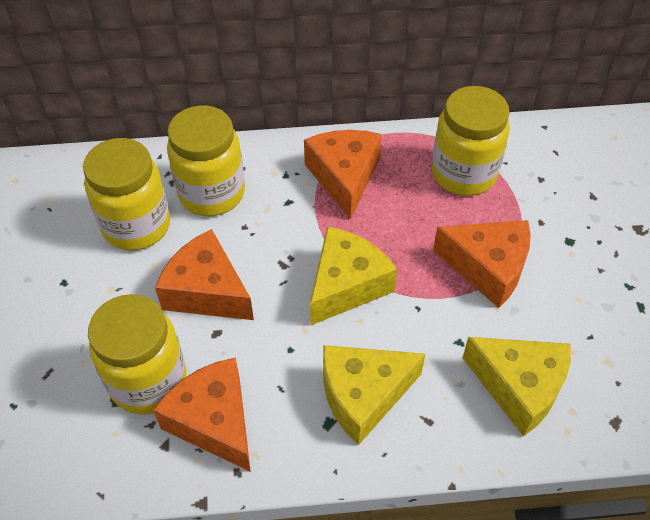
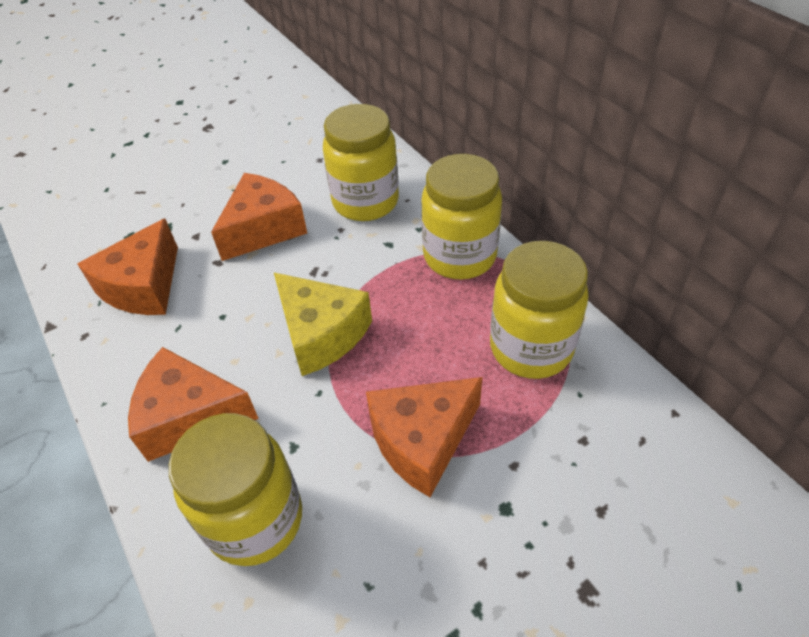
yellow cheese: 3 -> 1

